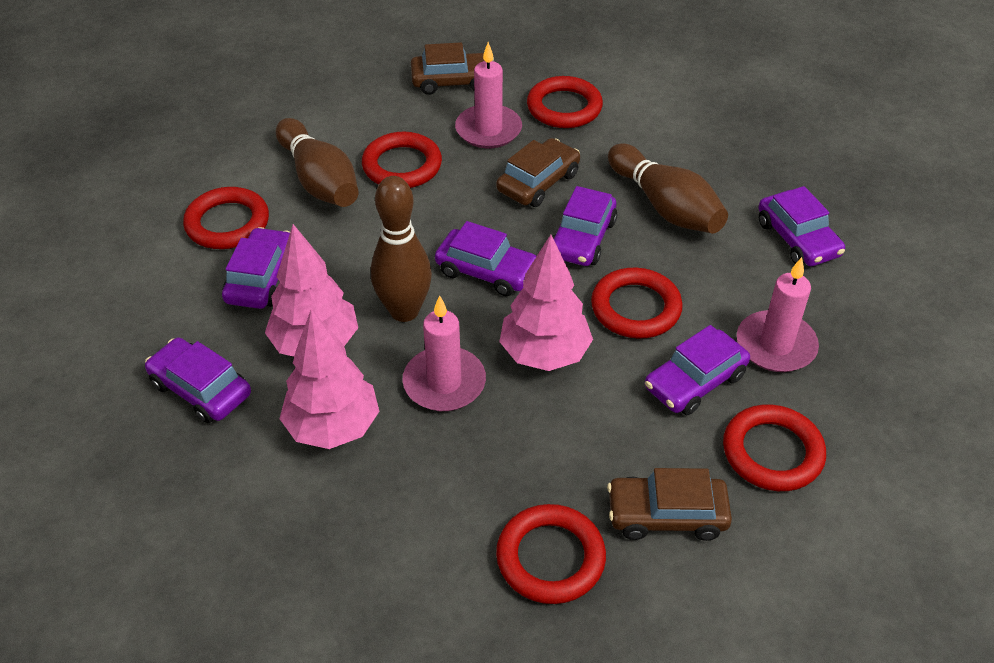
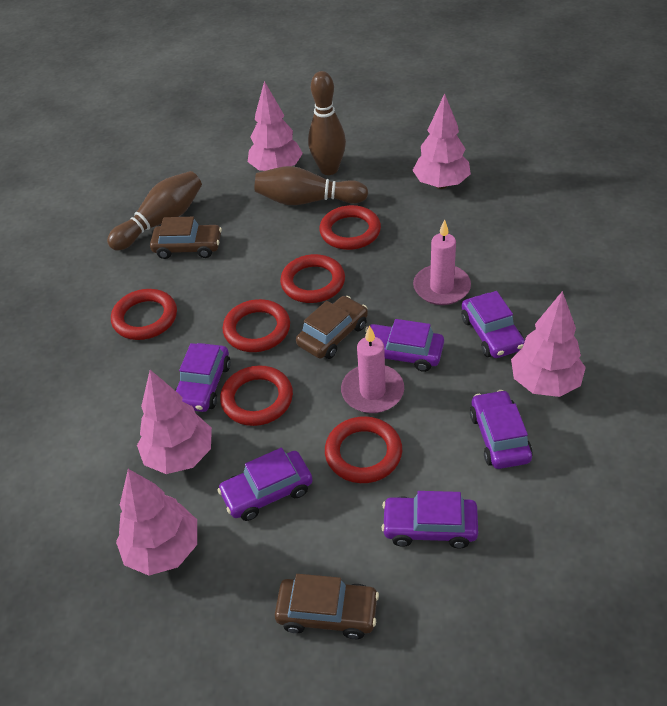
pink candle: 3 -> 2
pink tree: 3 -> 5

